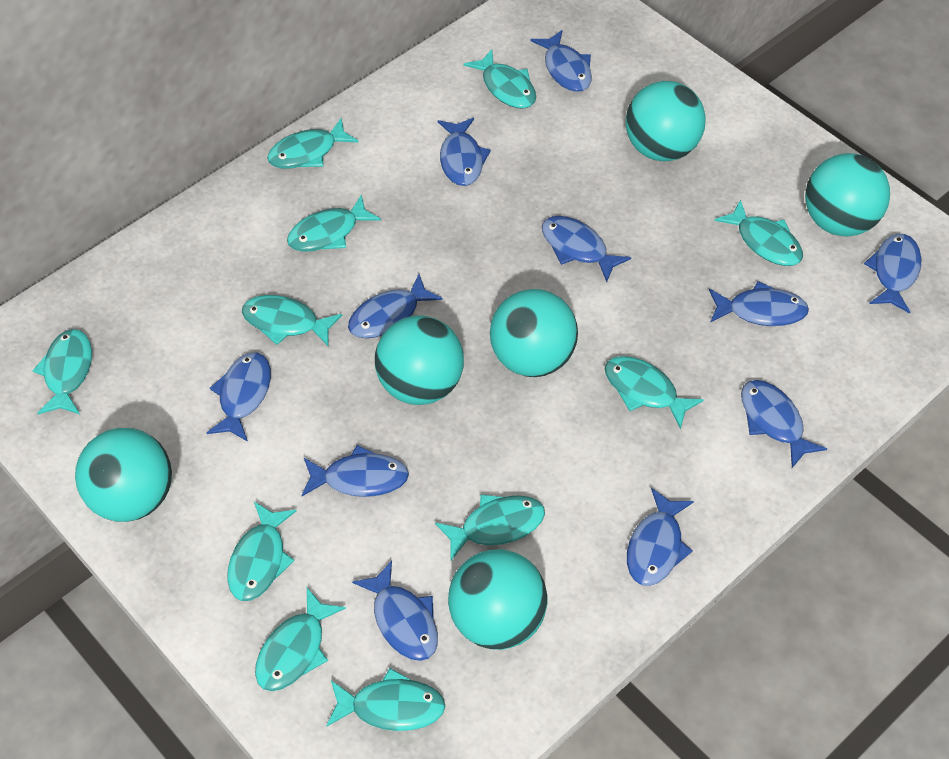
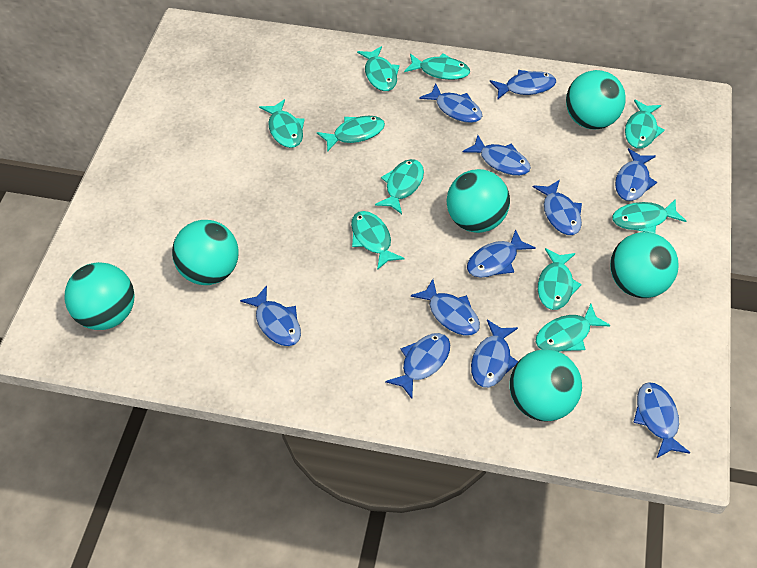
turquoise fish: 11 -> 10

